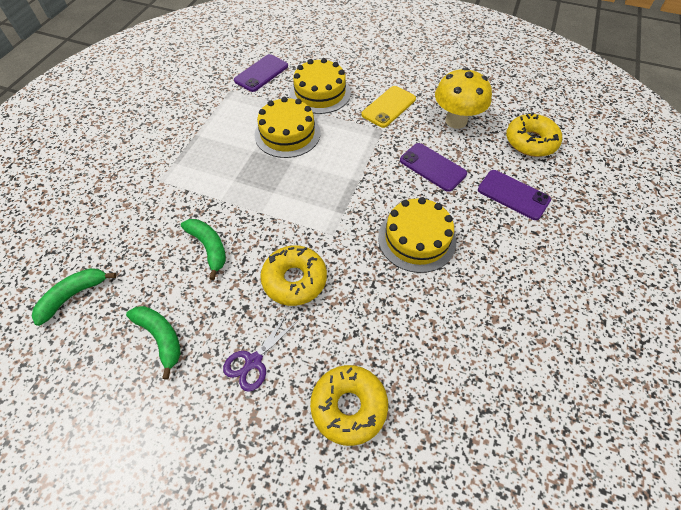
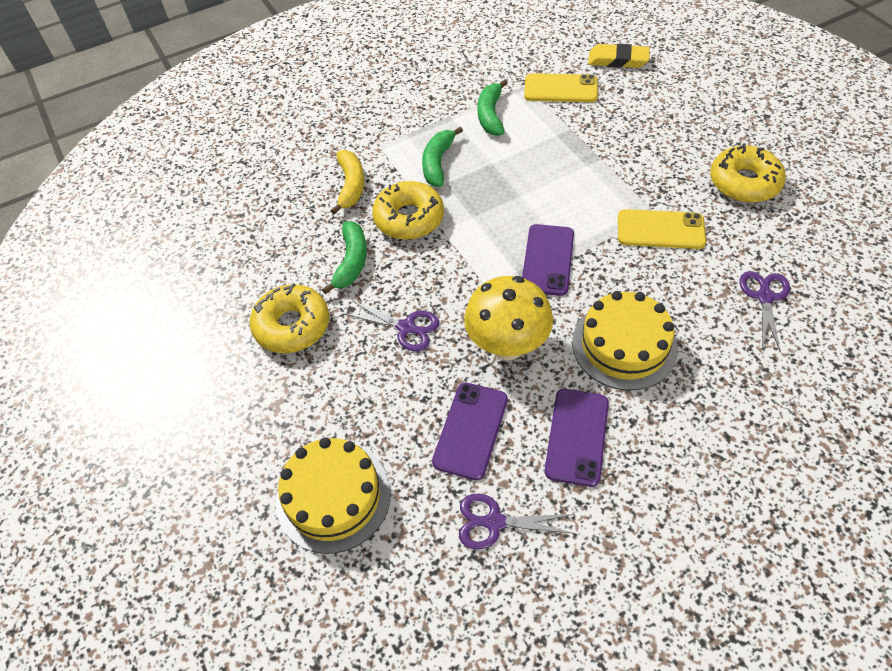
purple scissors: 1 -> 3
yellow banana: 0 -> 1
yellow cake: 3 -> 2
yellow eraser: 0 -> 1
yellow phone: 1 -> 2

